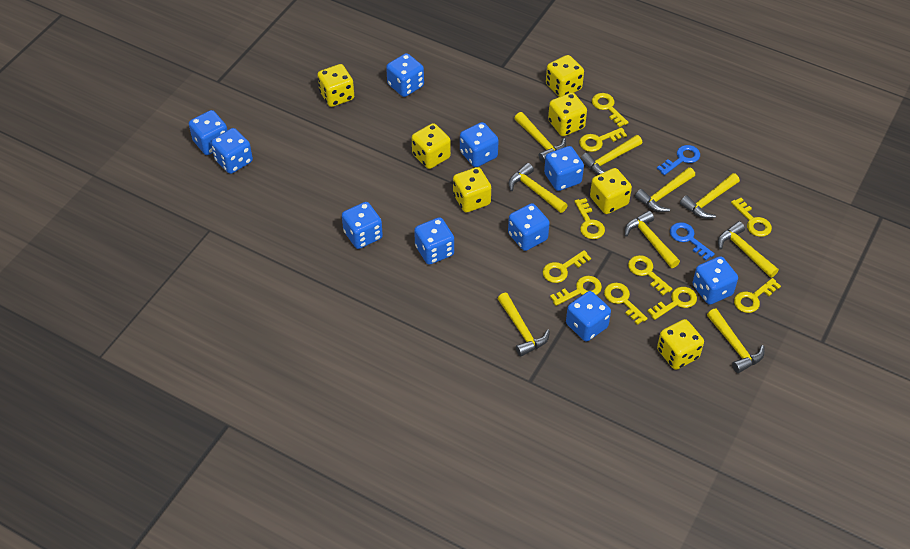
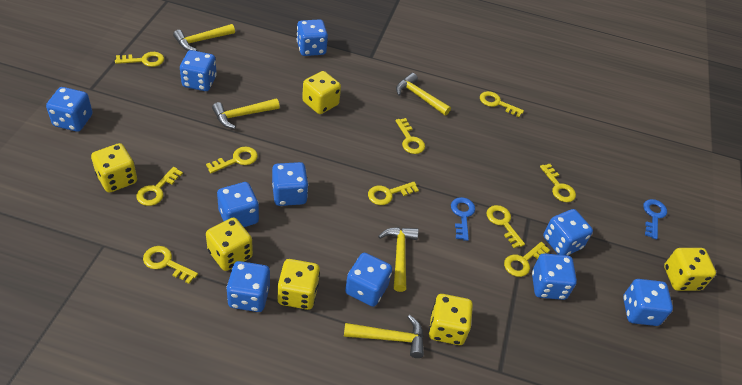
yellow dice: 7 -> 6
yellow hammer: 9 -> 5

